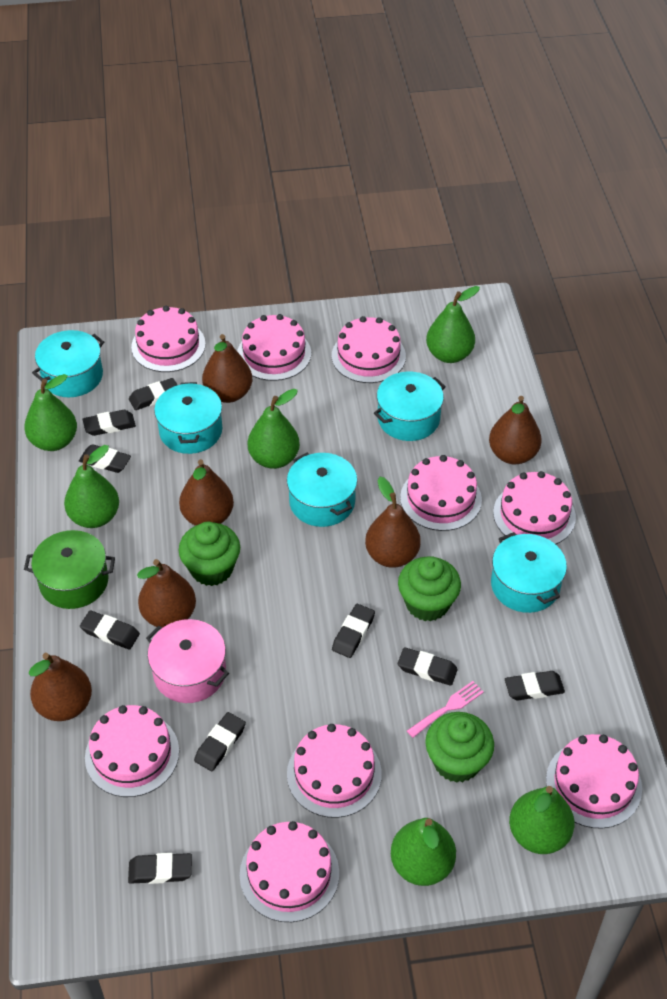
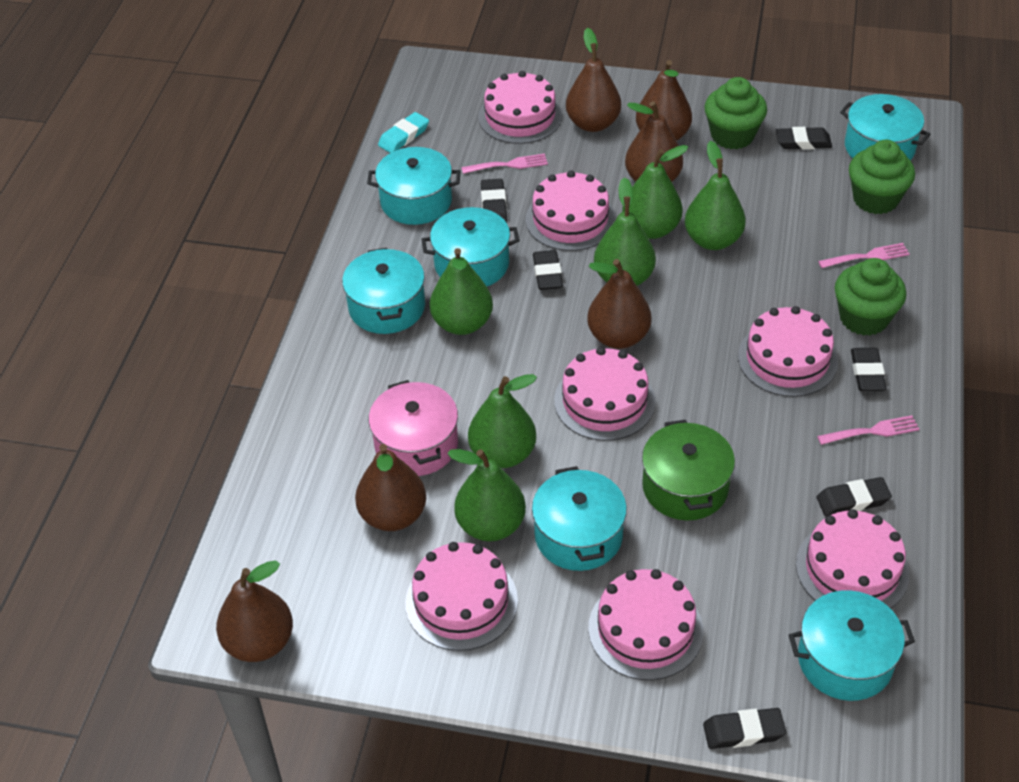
black eraser: 9 -> 6
pink cake: 9 -> 7
pink fork: 1 -> 3
turquoise eraser: 0 -> 1
turquoise pot: 5 -> 6

